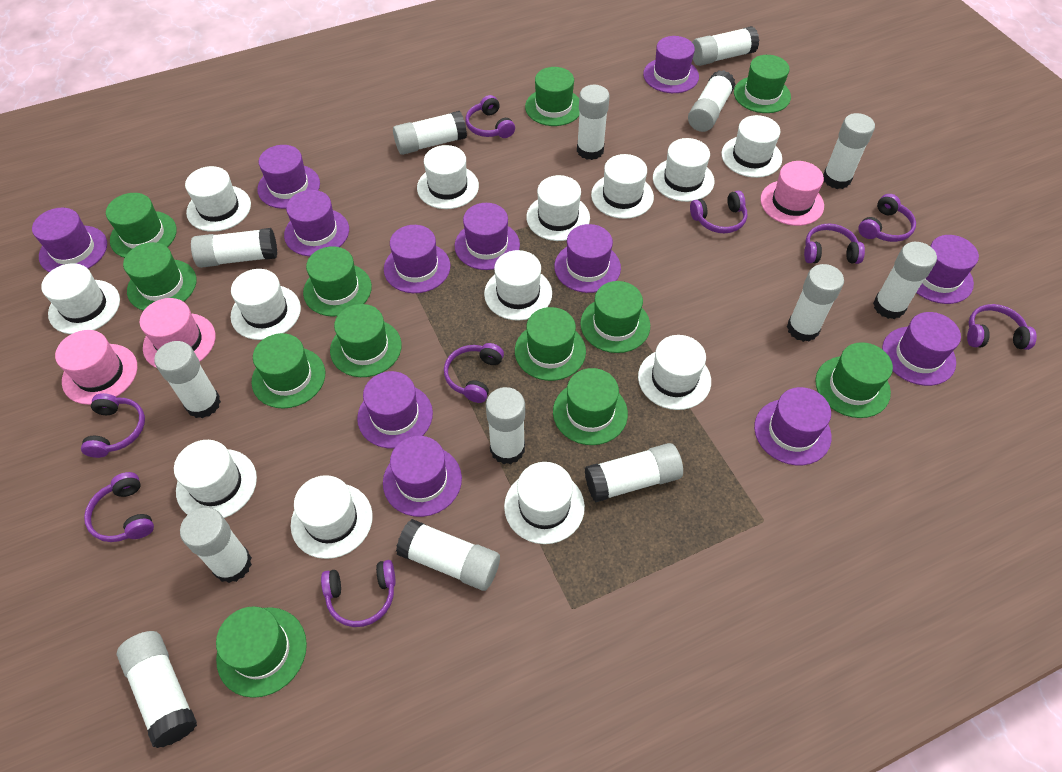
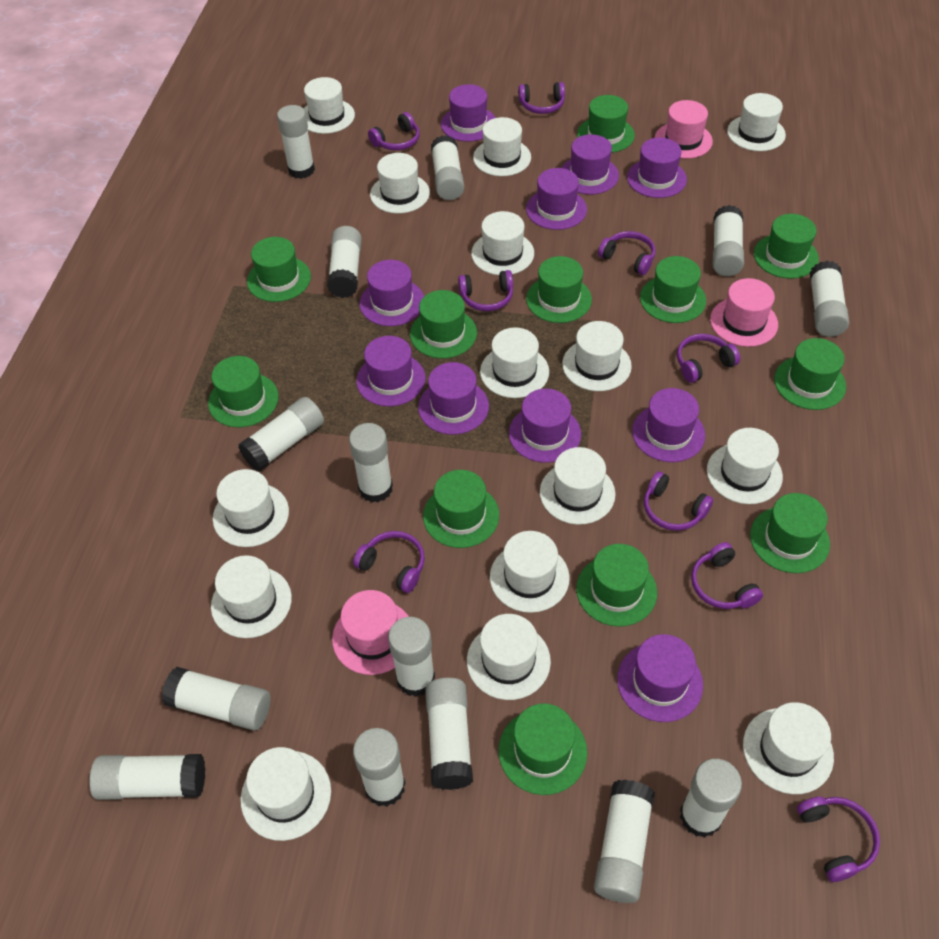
purple hat: 12 -> 10
white hat: 13 -> 15

